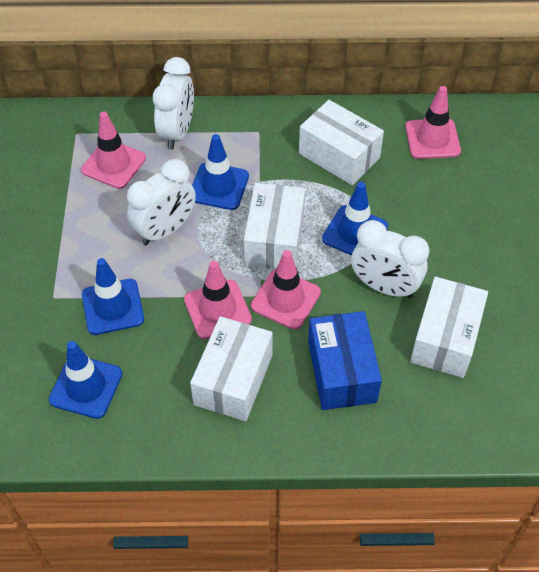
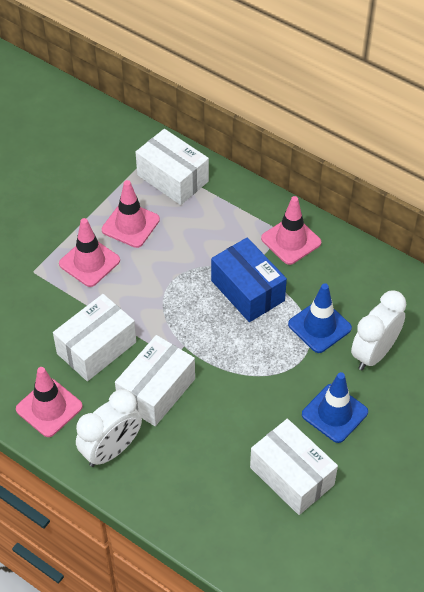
blue traffic cone: 4 -> 2
white clock: 3 -> 2

